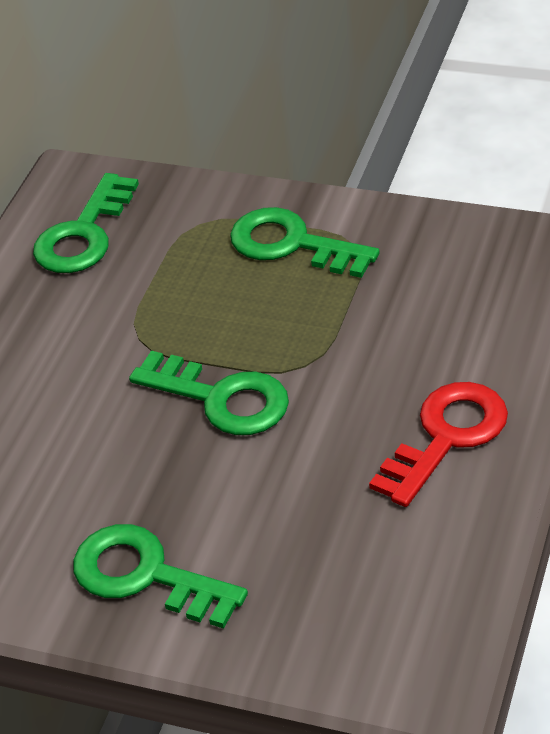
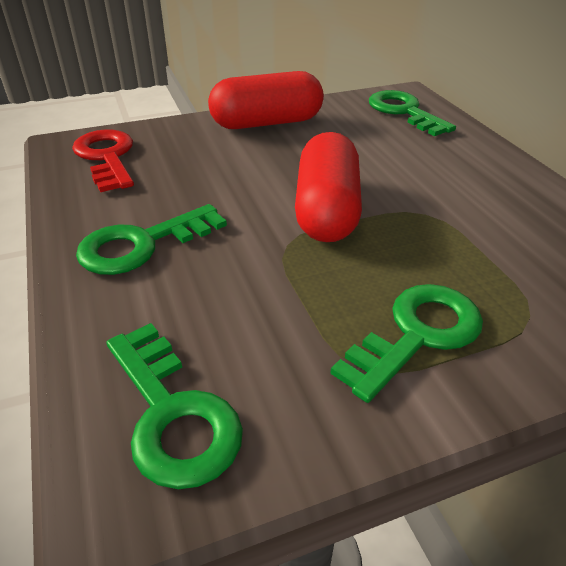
red capsule: 0 -> 2

